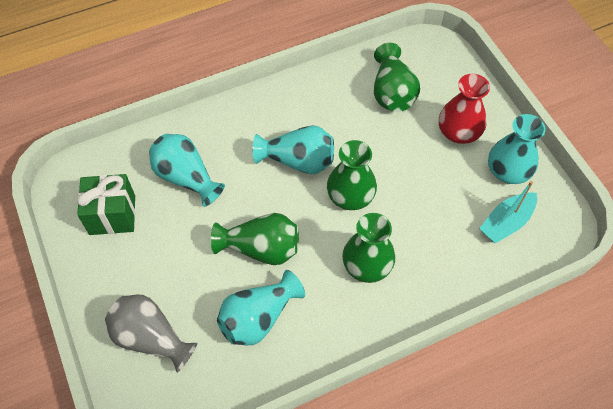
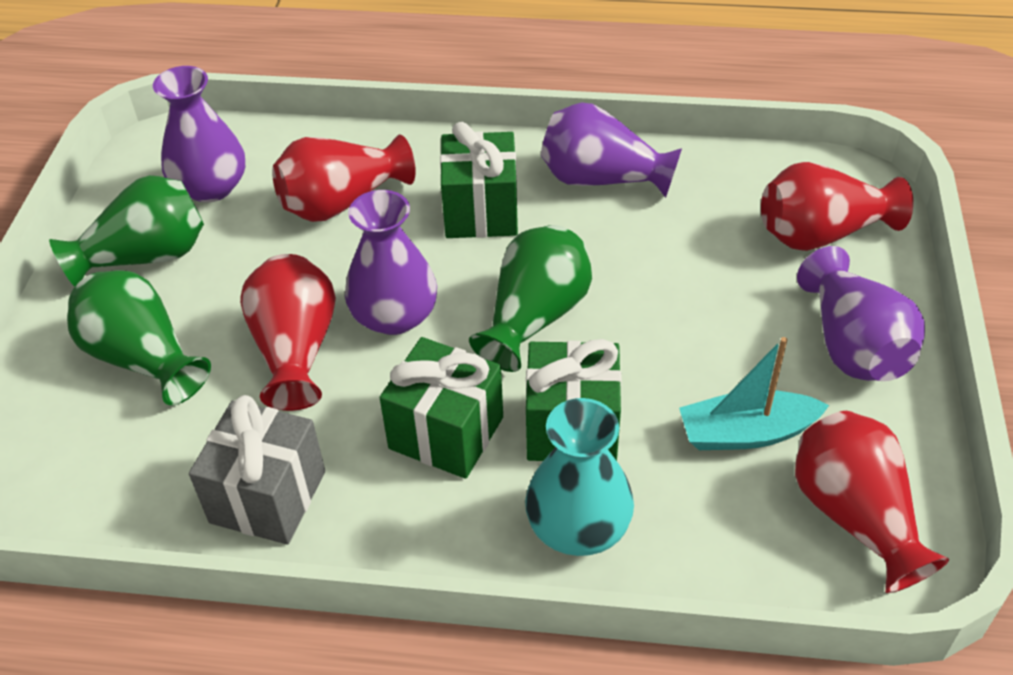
green gift: 1 -> 3
green vase: 4 -> 3
grey gift: 0 -> 1
grey vase: 1 -> 0
purple vase: 0 -> 4
red vase: 1 -> 4
turquoise vase: 4 -> 1

